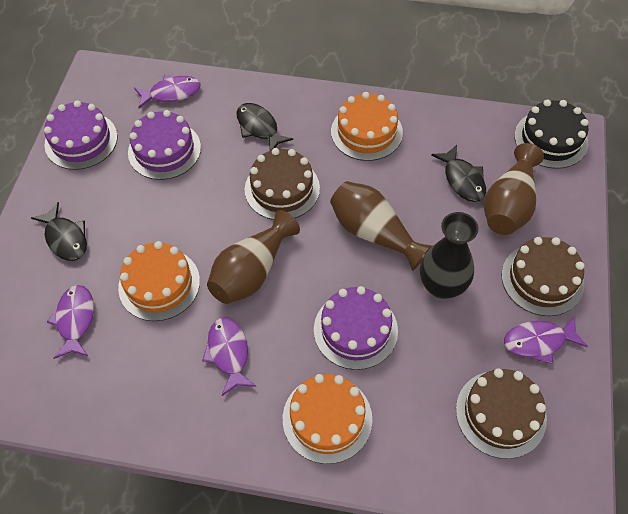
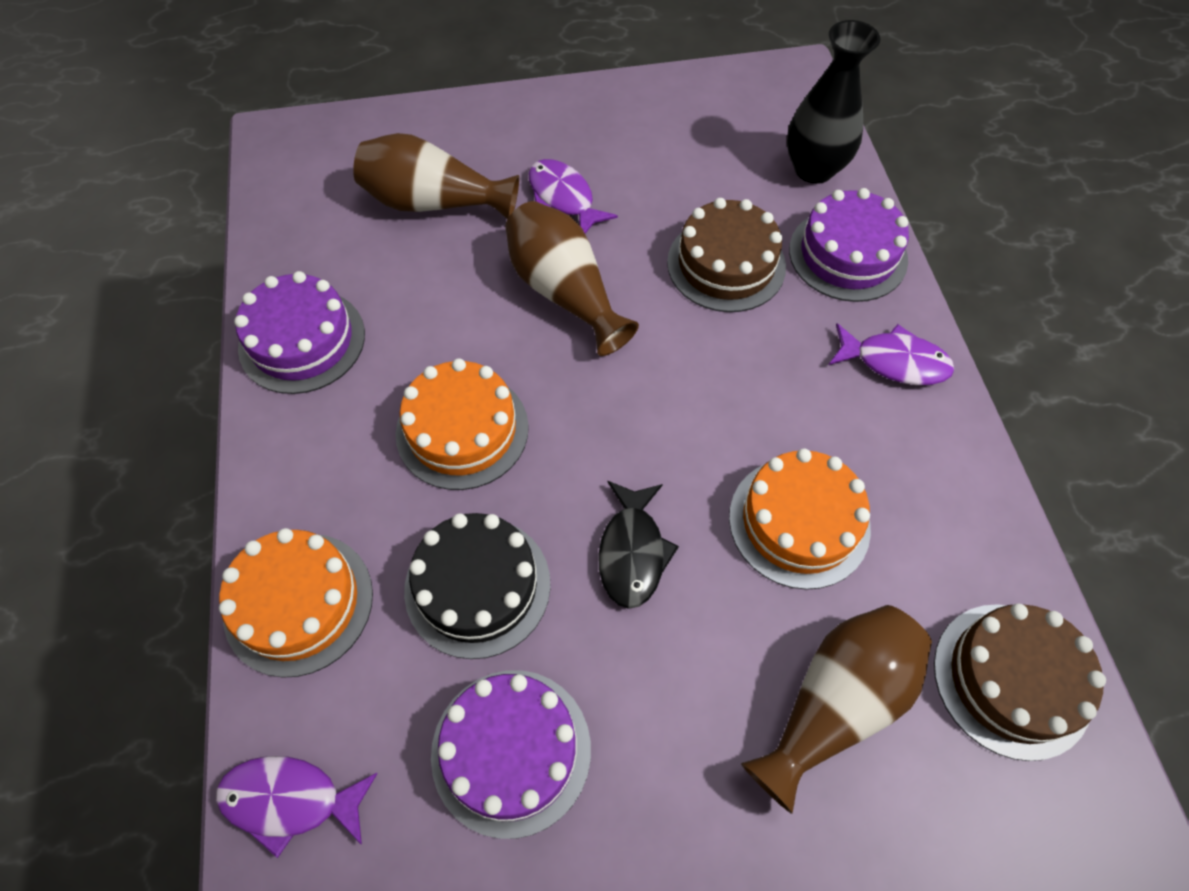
black fish: 3 -> 1
brown cake: 3 -> 2
purple fish: 4 -> 3

